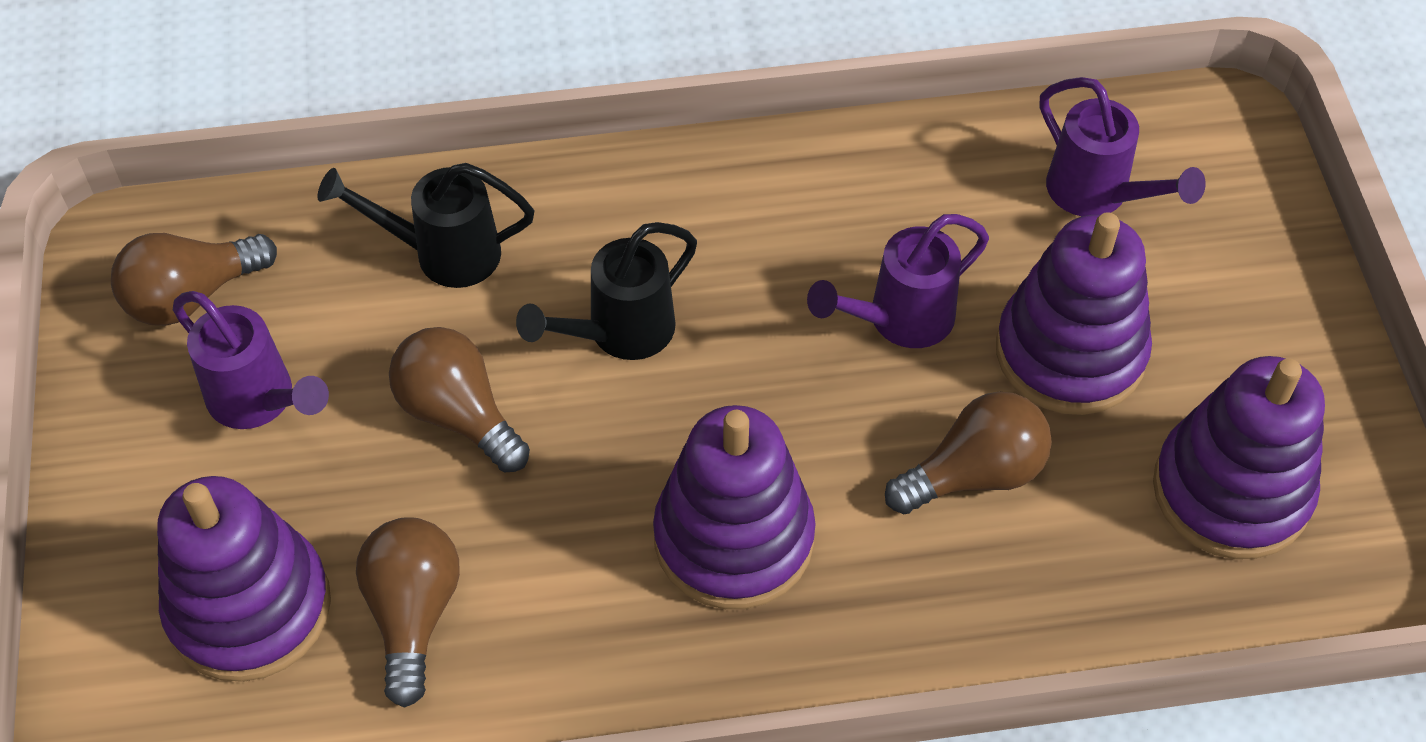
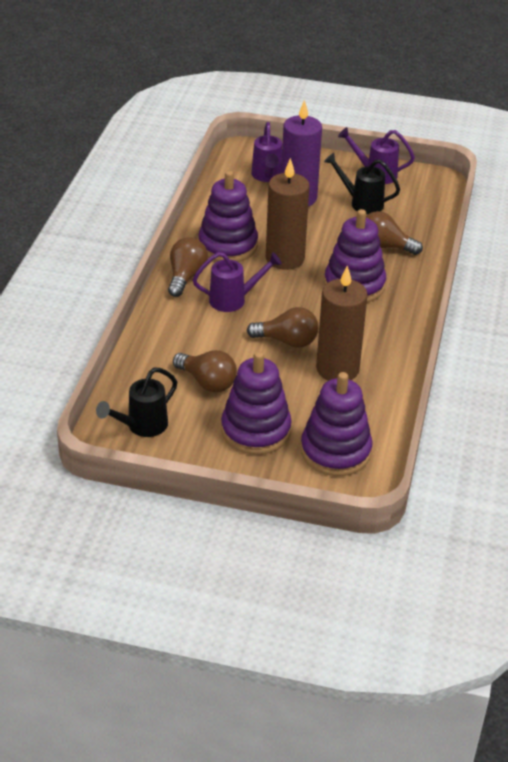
brown candle: 0 -> 2
purple candle: 0 -> 1

